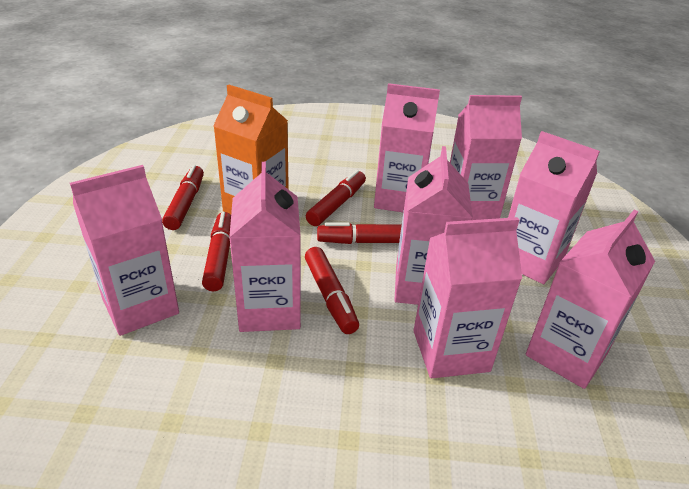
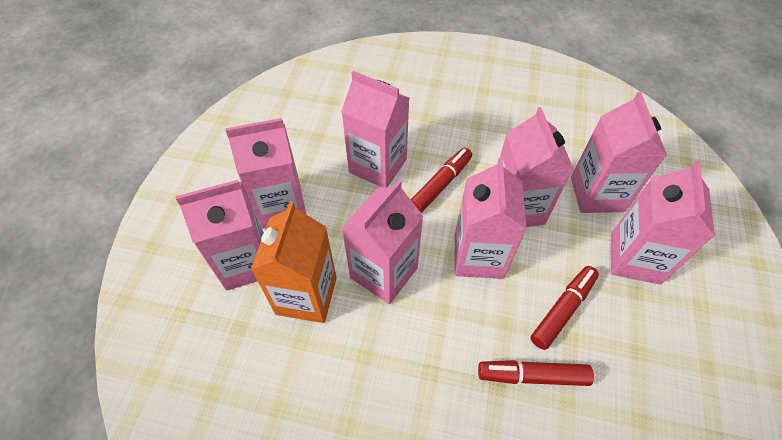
red marker: 5 -> 3

